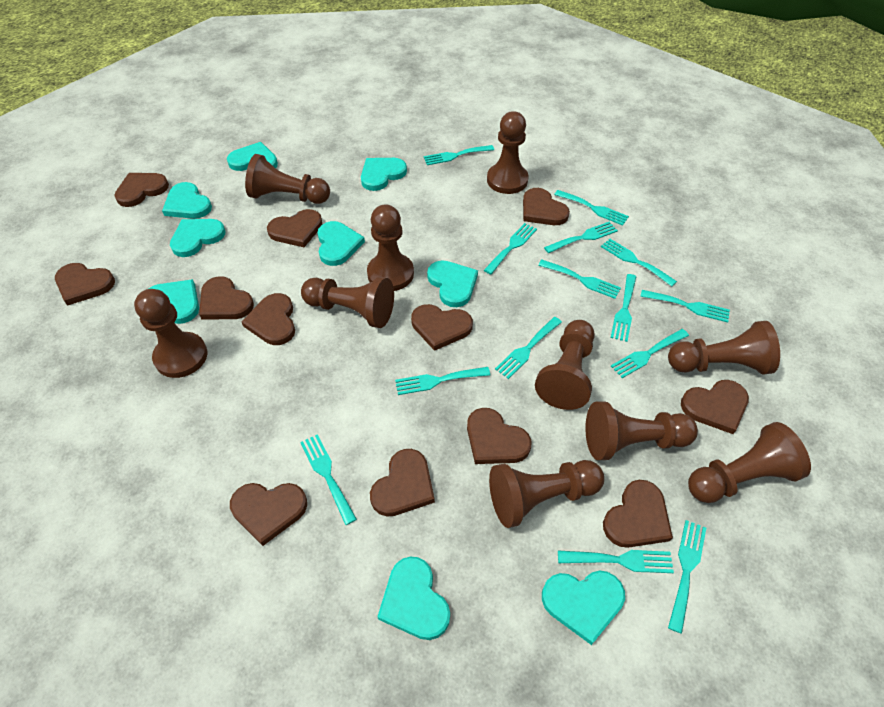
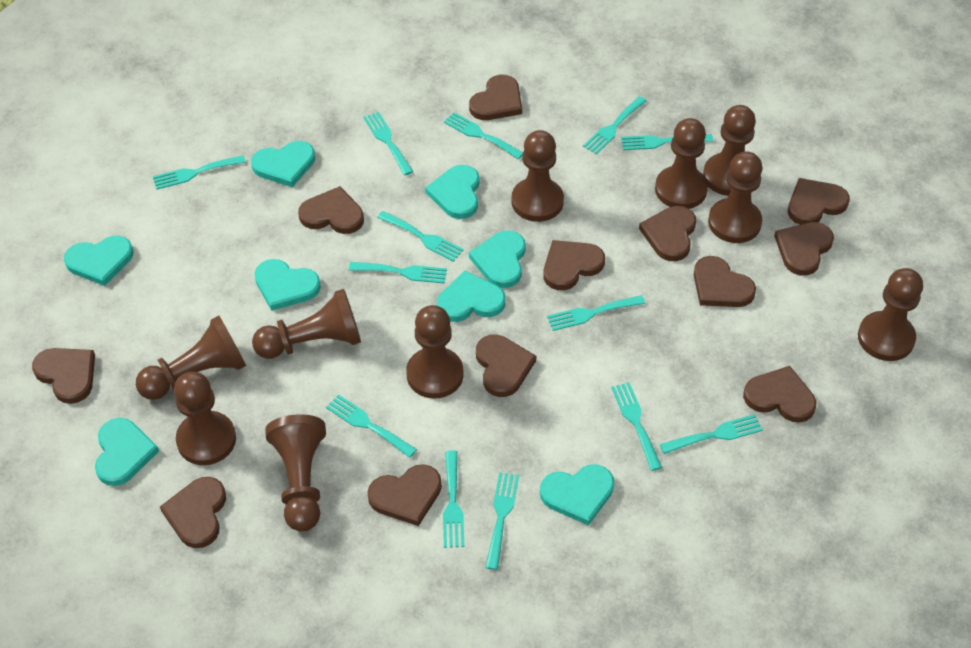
turquoise fork: 14 -> 13
turquoise heart: 9 -> 8

